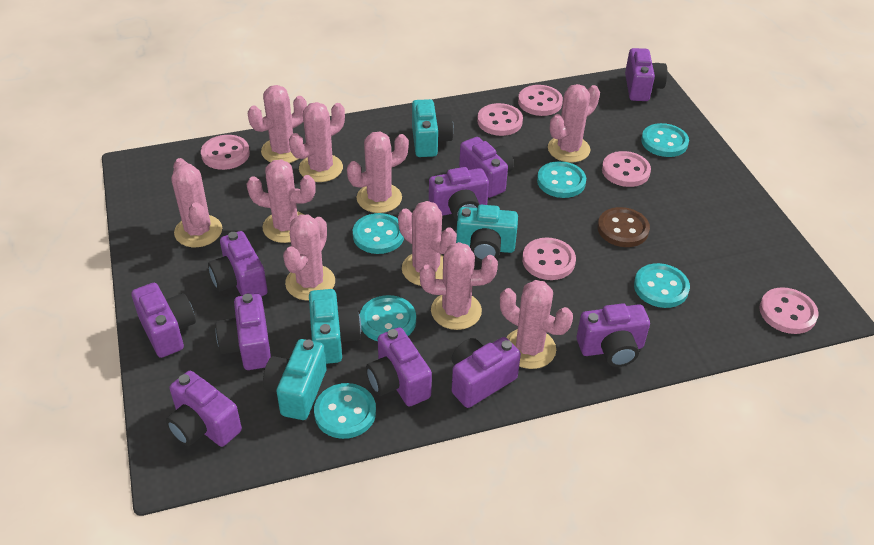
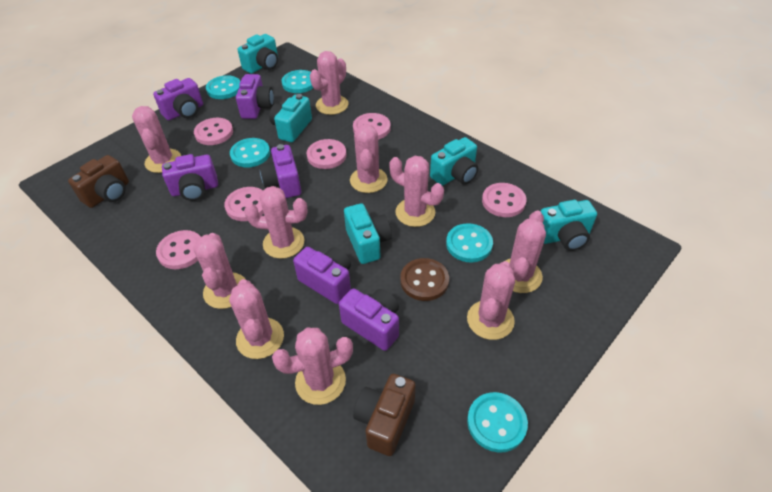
brown camera: 0 -> 2
purple camera: 10 -> 6
turquoise button: 6 -> 5
turquoise camera: 4 -> 5

